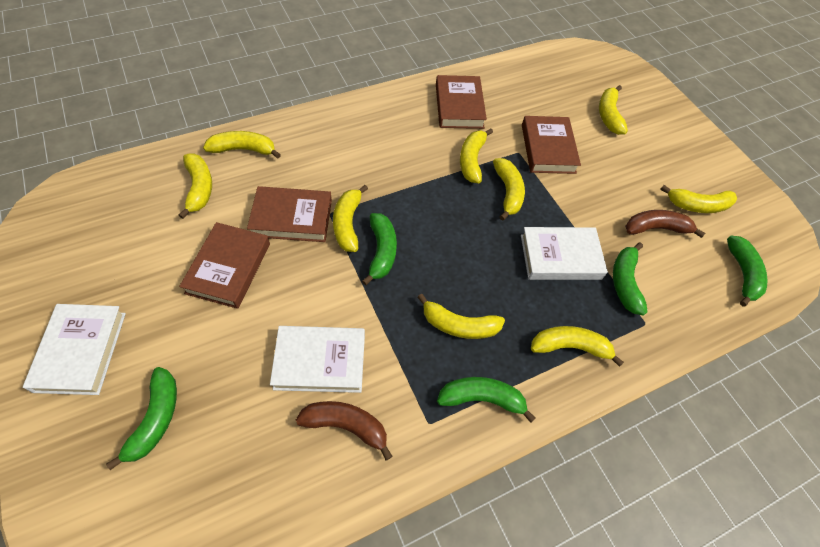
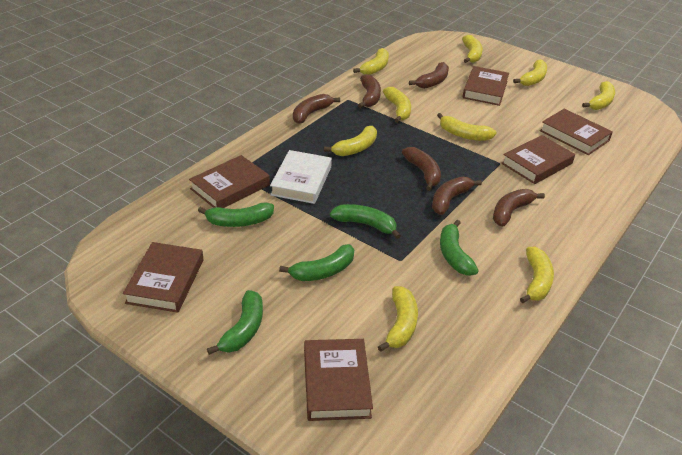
brown banana: 2 -> 6
brown book: 4 -> 6
white book: 3 -> 1

